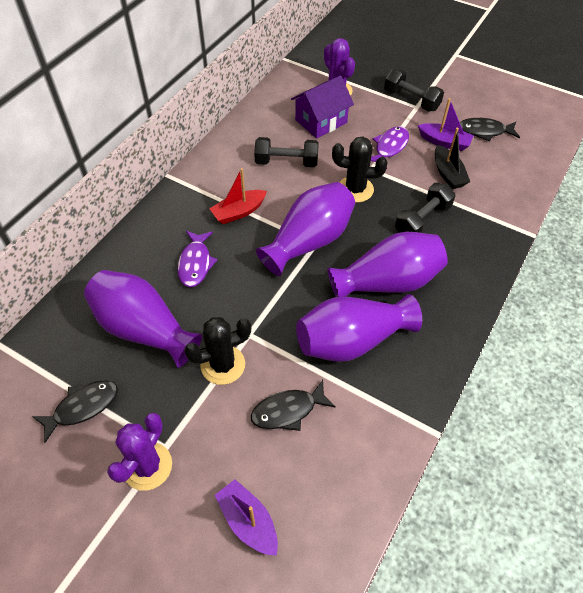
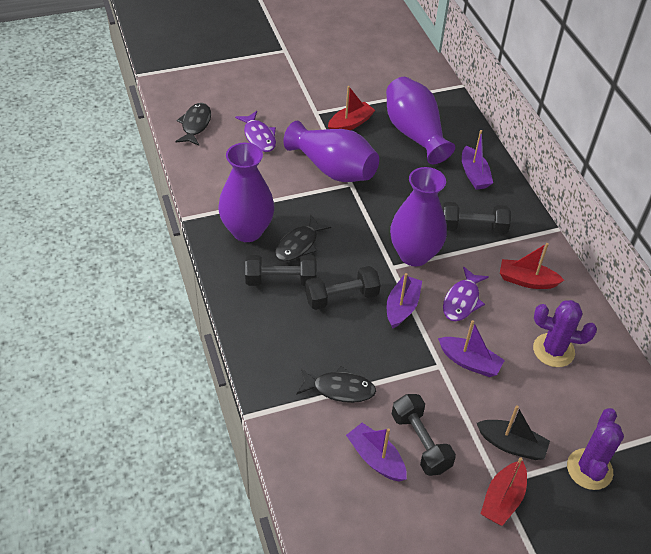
black cactus: 2 -> 0
black dumbbell: 3 -> 4
purple boat: 2 -> 4
purple house: 1 -> 0
red boat: 1 -> 3

